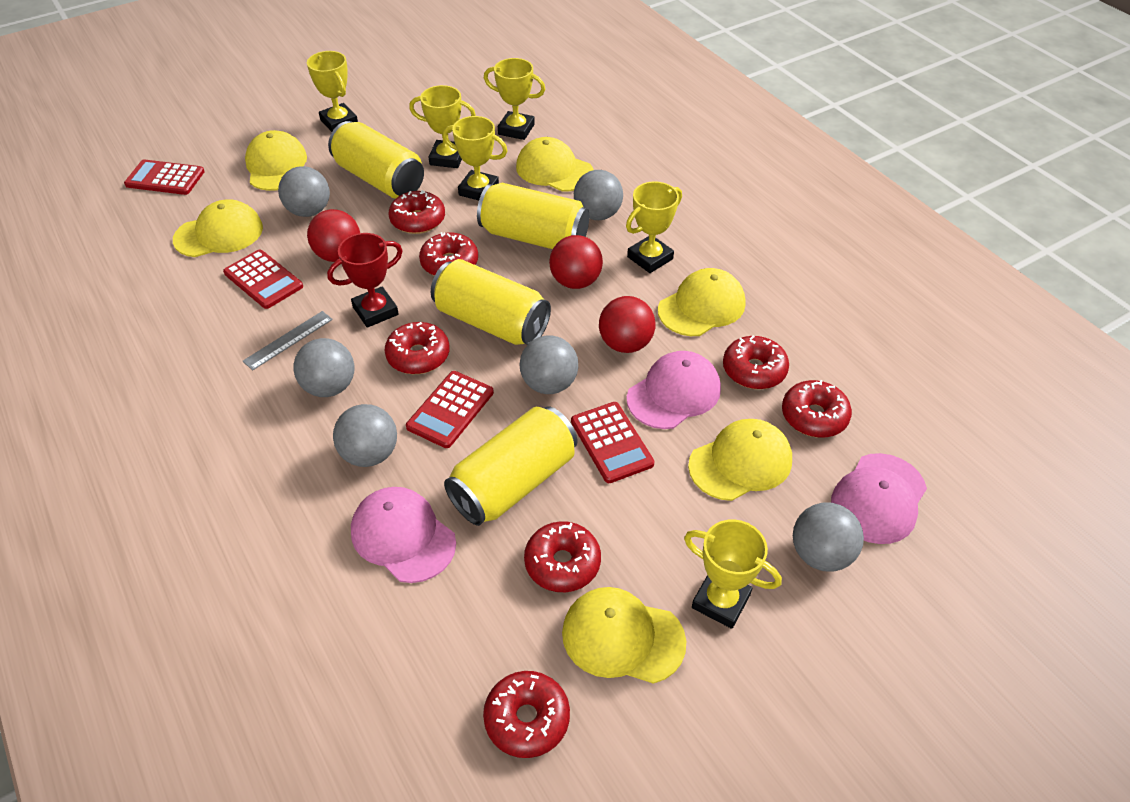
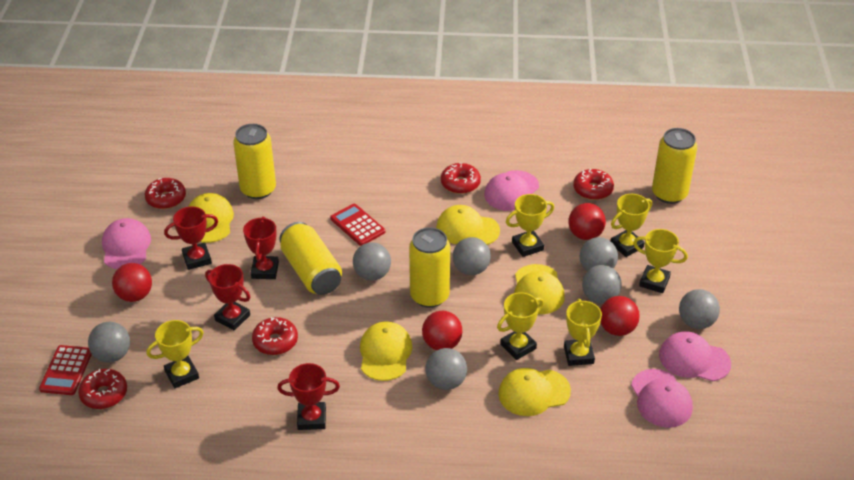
grey ball: 6 -> 7
grey ruler: 1 -> 0
pink cap: 3 -> 4
red ball: 3 -> 4
red calculator: 4 -> 2
red donut: 7 -> 5
red trophy: 1 -> 4
yellow cap: 6 -> 5

